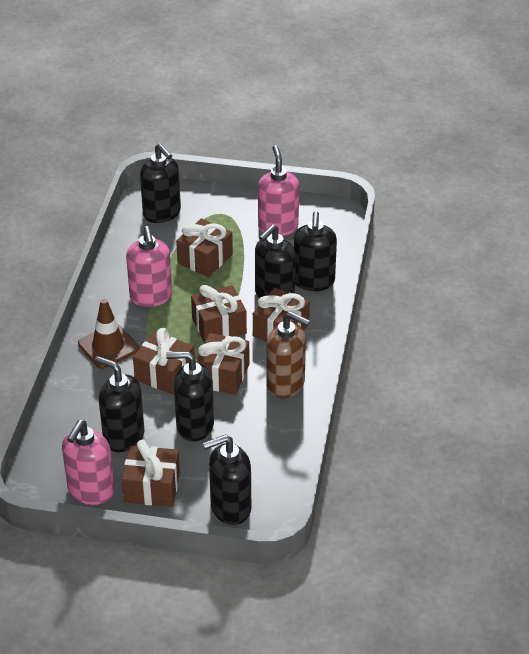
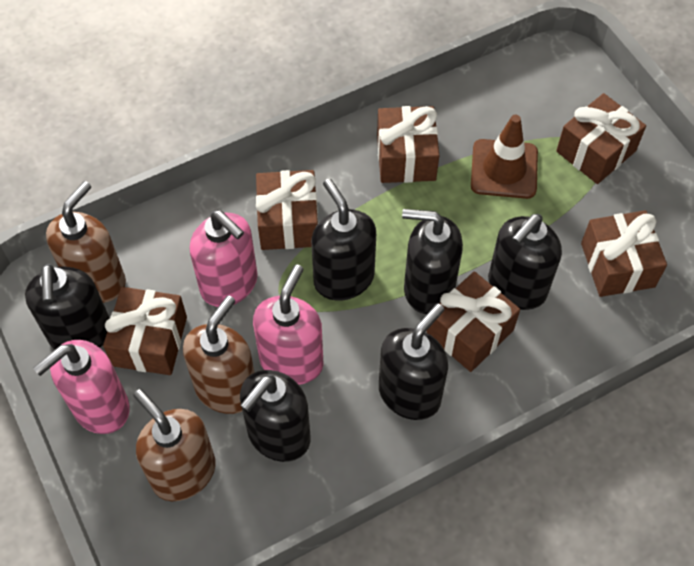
brown soap dispenser: 1 -> 3

